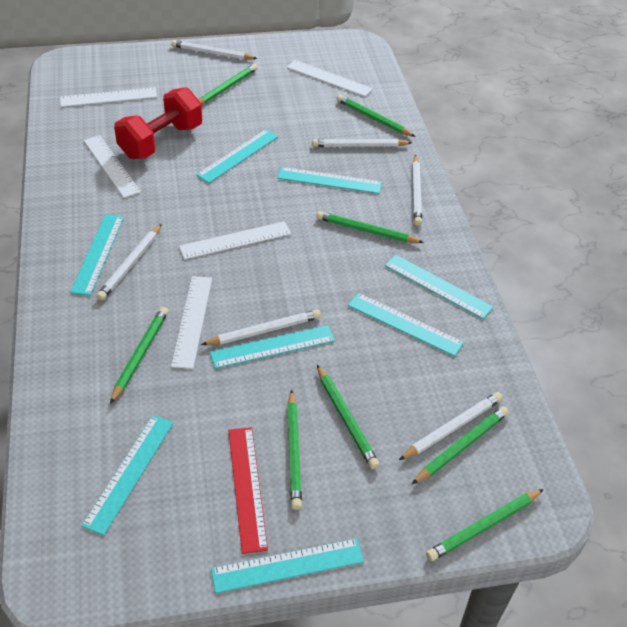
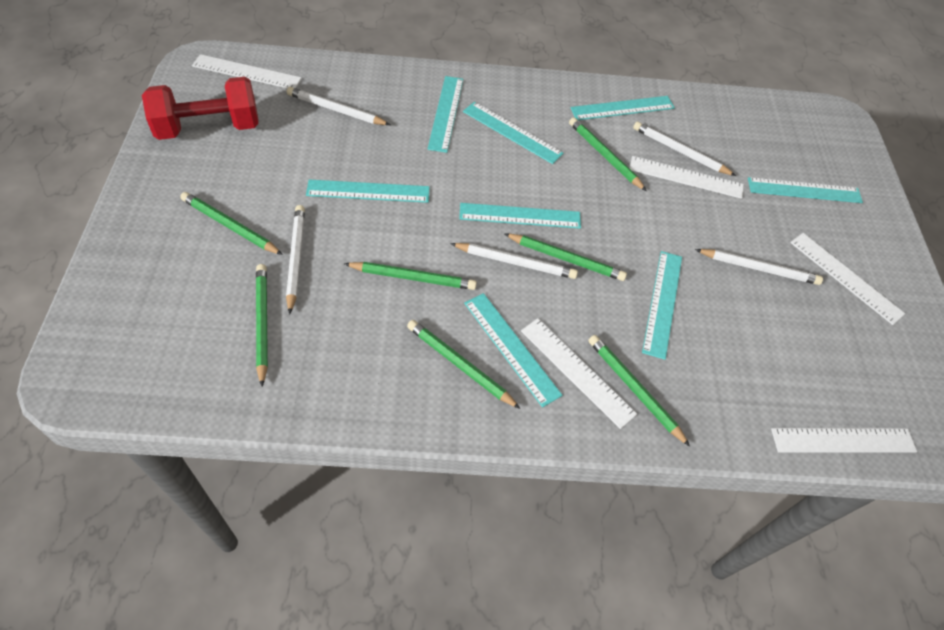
green pencil: 8 -> 7
red ruler: 1 -> 0
white pencil: 6 -> 5

